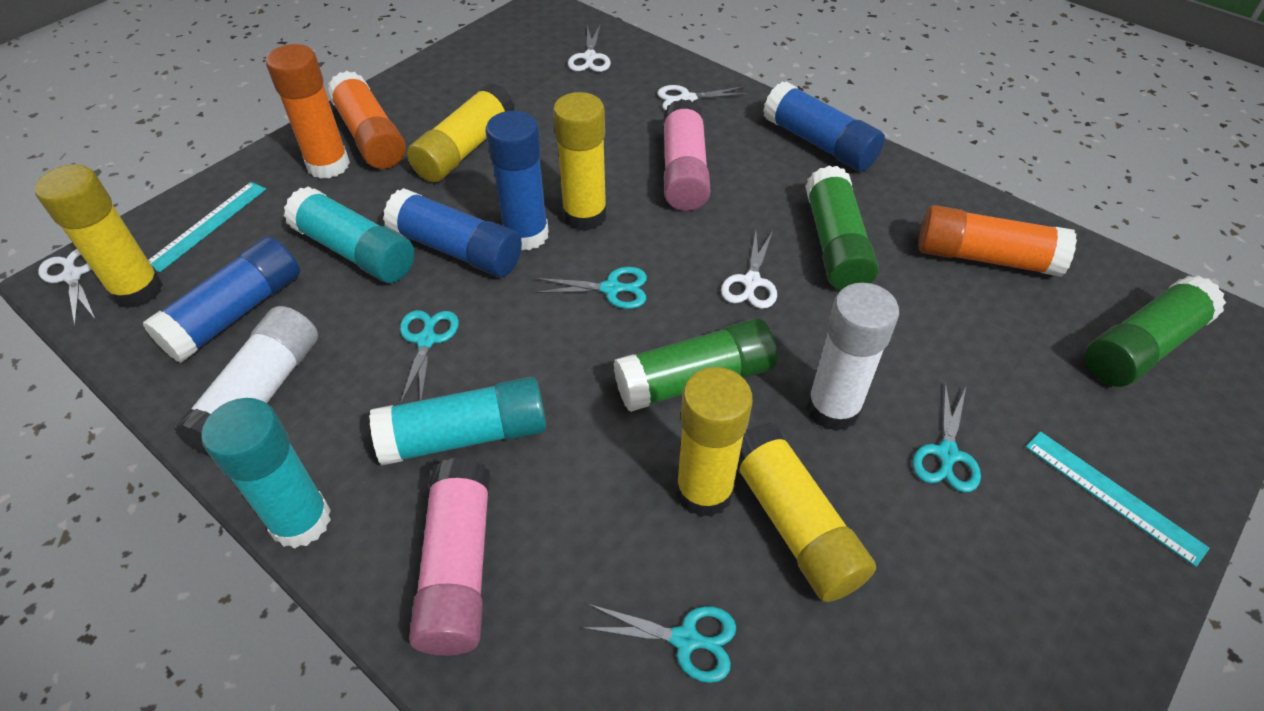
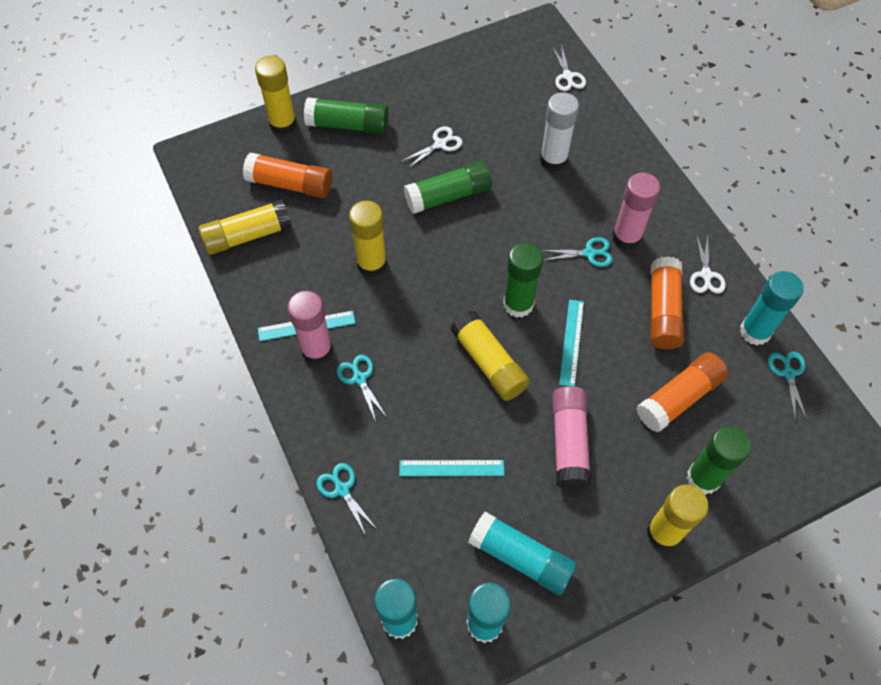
blue glue stick: 4 -> 0
green glue stick: 3 -> 4
pink glue stick: 2 -> 3
turquoise glue stick: 3 -> 4
turquoise ruler: 2 -> 3
white glue stick: 2 -> 1
white scissors: 4 -> 3

